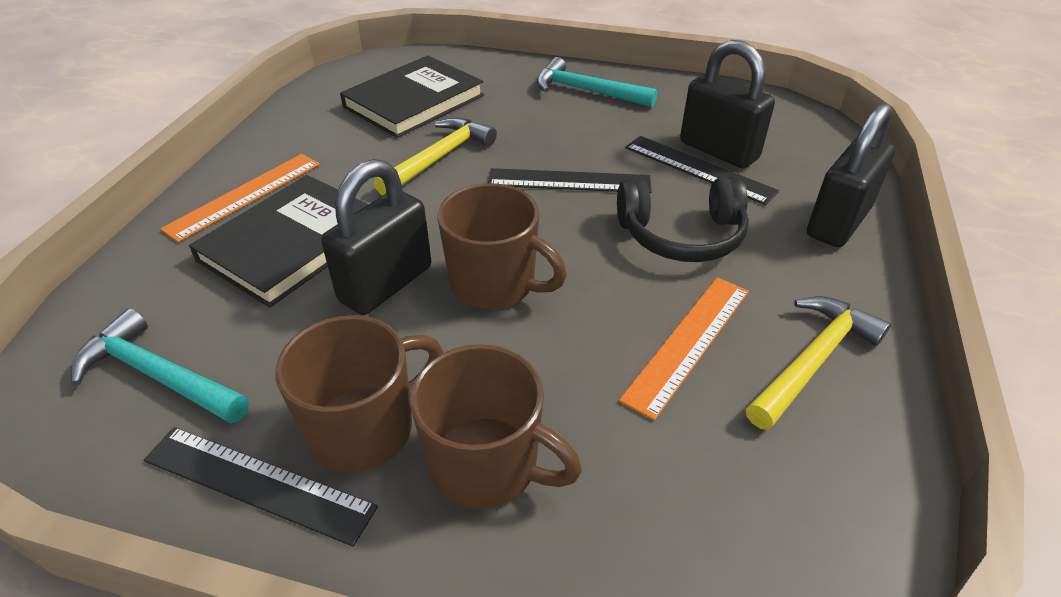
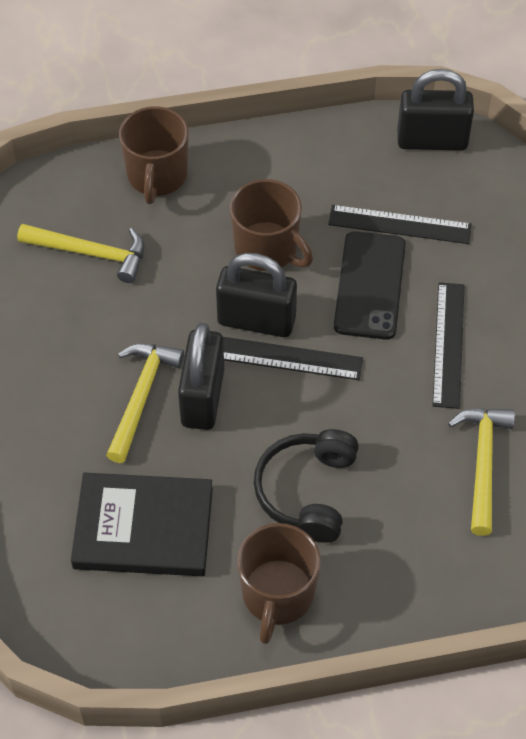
black book: 2 -> 1
black phone: 0 -> 1
orange ruler: 2 -> 0
turquoise hammer: 2 -> 0
yellow hammer: 2 -> 3

